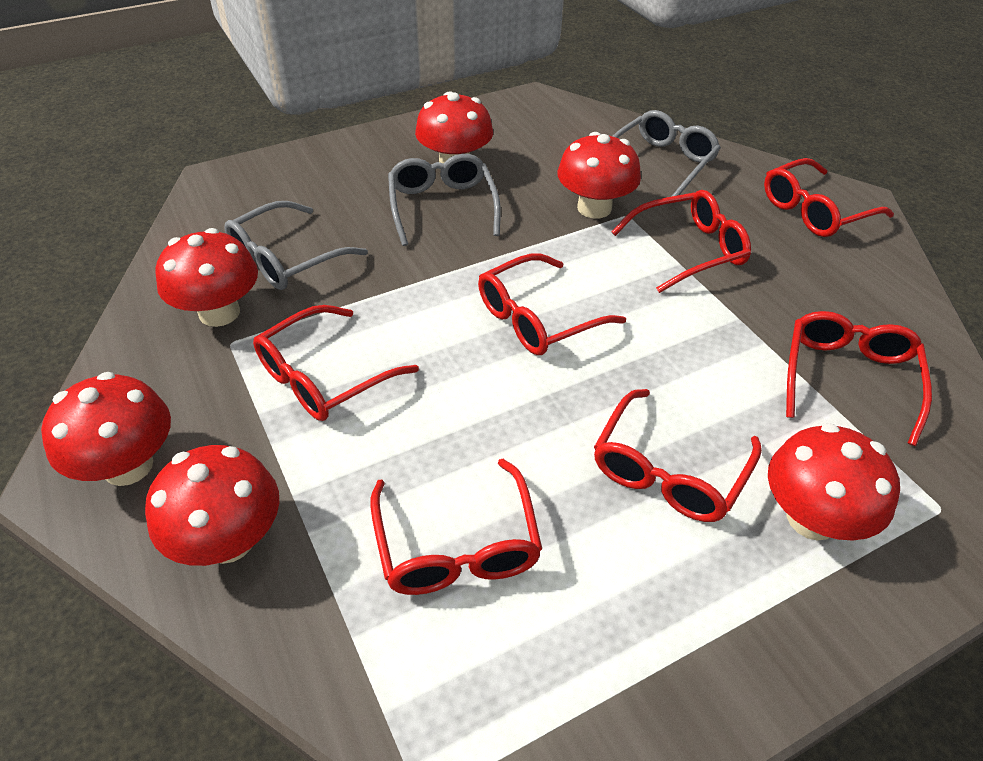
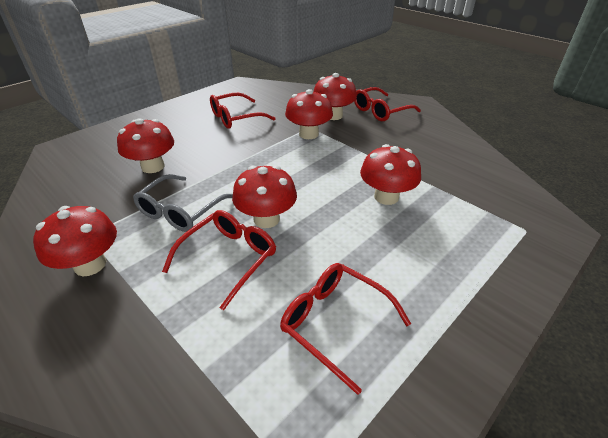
grey glasses: 3 -> 1
red glasses: 7 -> 4

